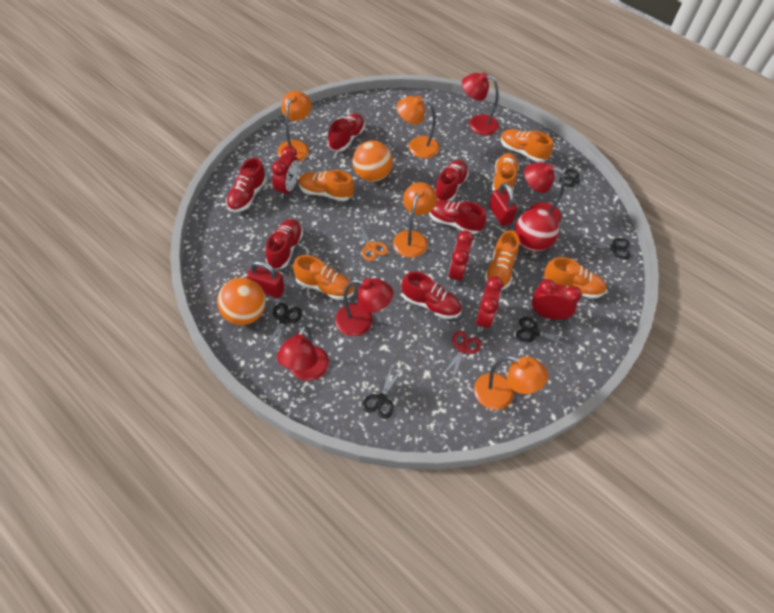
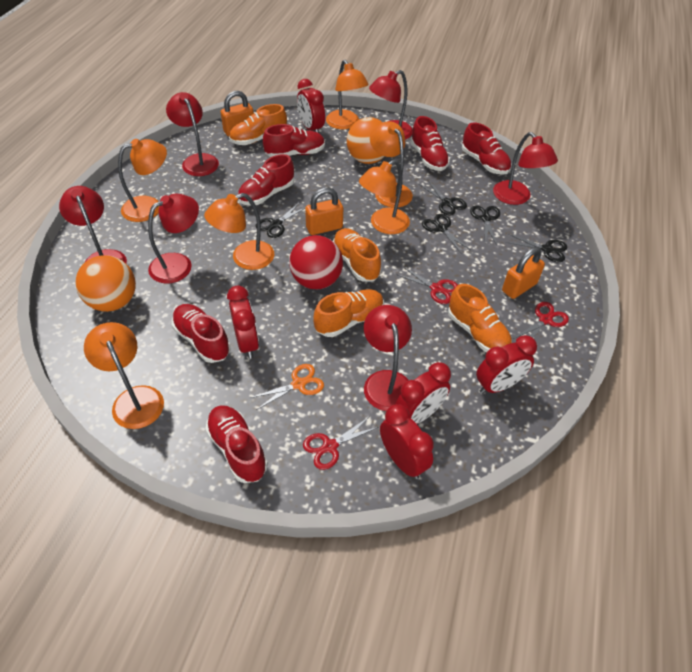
orange lamp: 4 -> 6
orange padlock: 0 -> 3
orange shoe: 6 -> 4
red clock: 4 -> 5
red lamp: 4 -> 6
red padlock: 2 -> 0
red scissors: 1 -> 3

